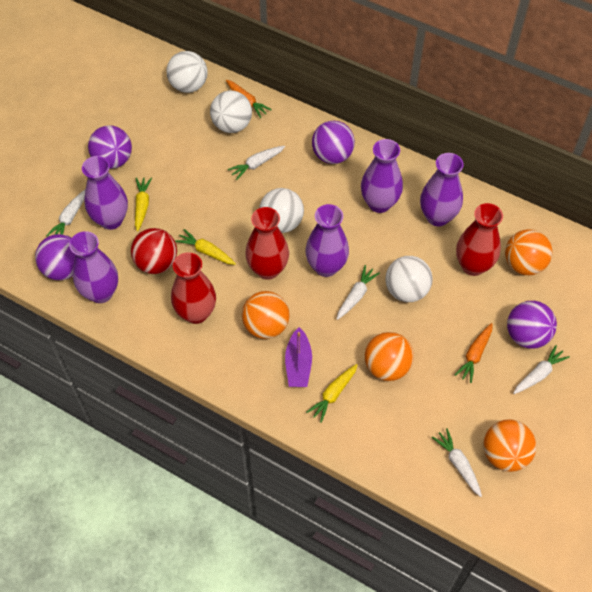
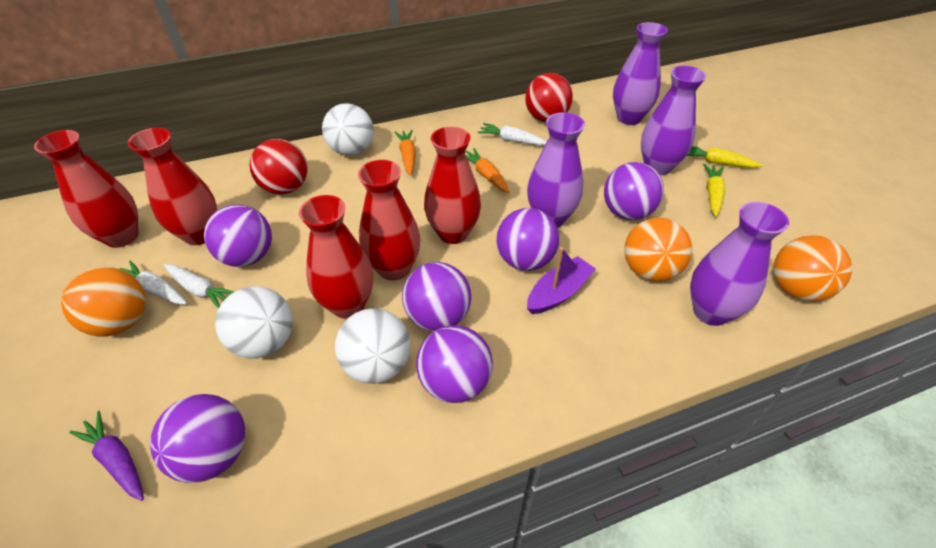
orange ball: 4 -> 3
purple ball: 4 -> 6
purple carrot: 0 -> 1
purple vase: 5 -> 4
red ball: 1 -> 2
red vase: 3 -> 5
white ball: 4 -> 3
white carrot: 5 -> 3
yellow carrot: 3 -> 2

